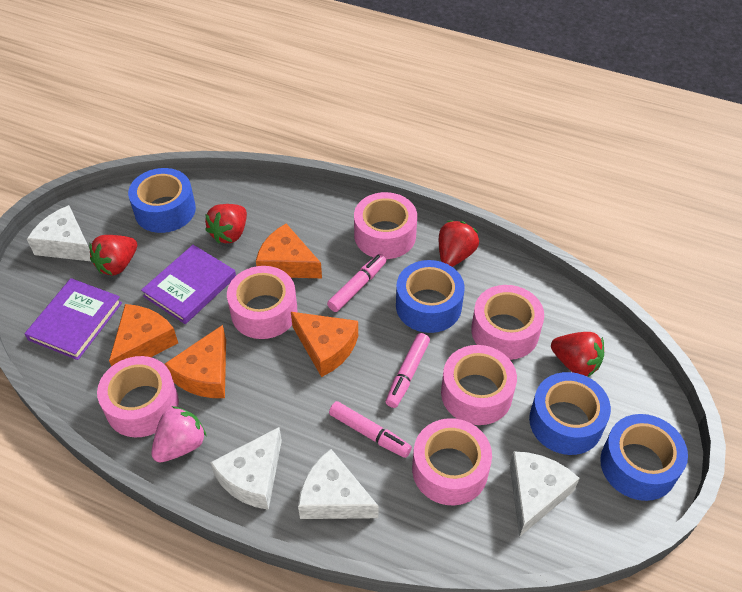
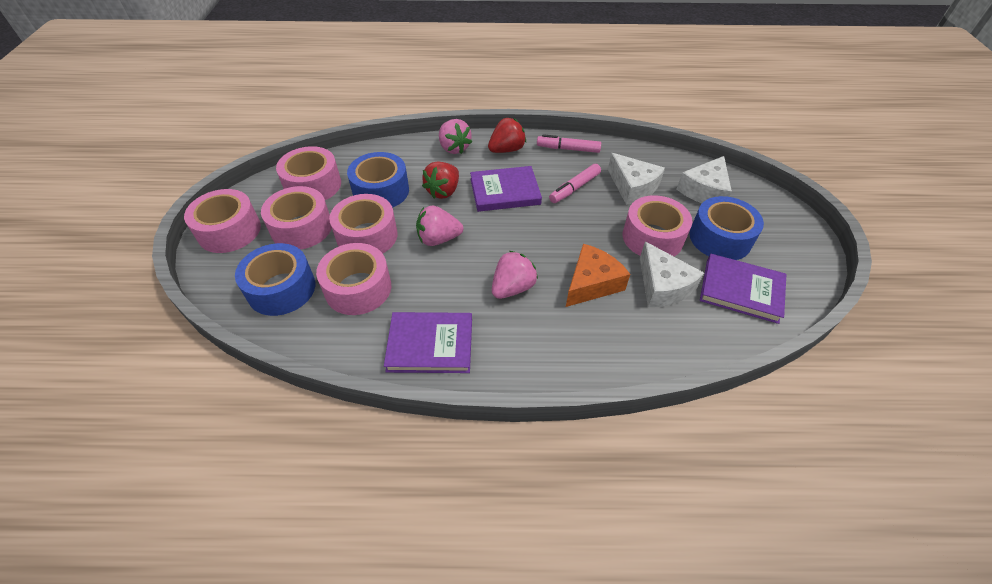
blue tape: 4 -> 3
orange cheese: 4 -> 1
pink marker: 3 -> 2
pink strawberry: 1 -> 3
purple book: 2 -> 3
red strawberry: 4 -> 2
white cheese: 4 -> 3

